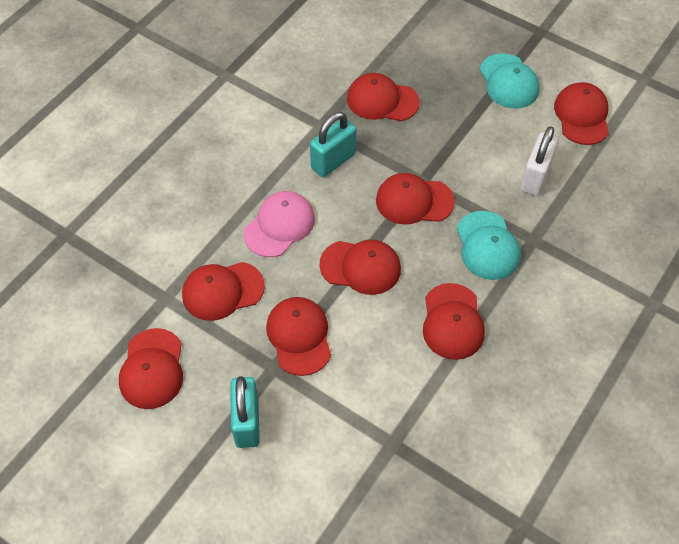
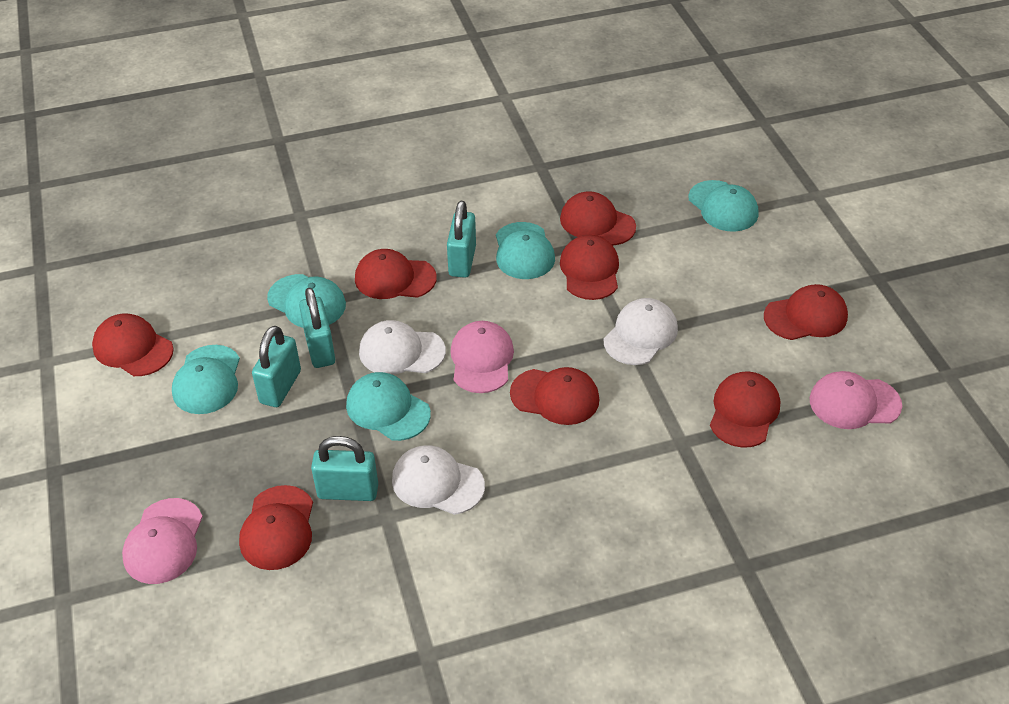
pink cap: 1 -> 3
turquoise cap: 2 -> 5
turquoise padlock: 2 -> 4
white cap: 0 -> 3
white padlock: 1 -> 0

